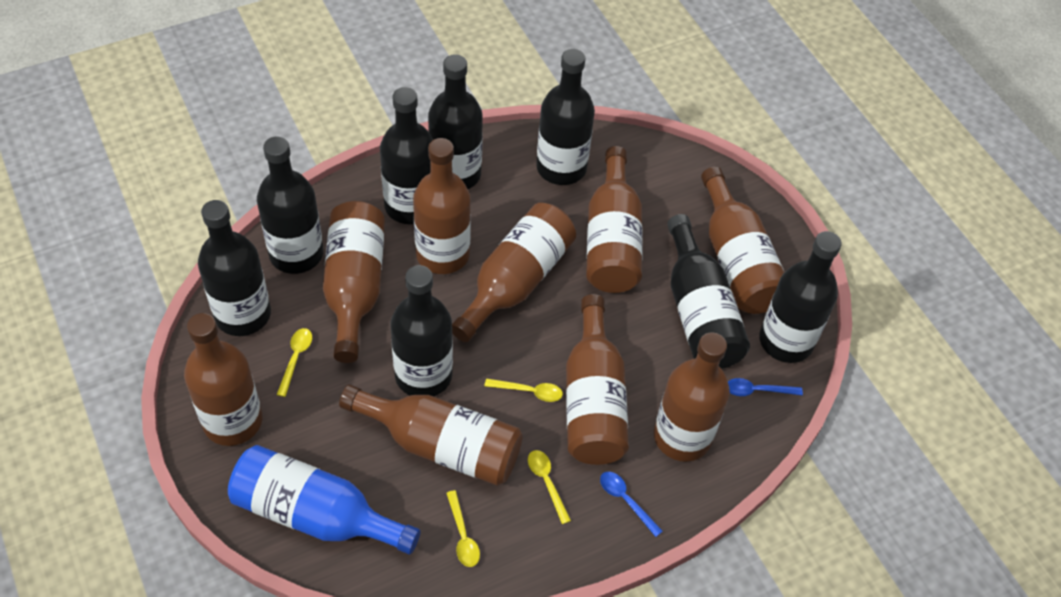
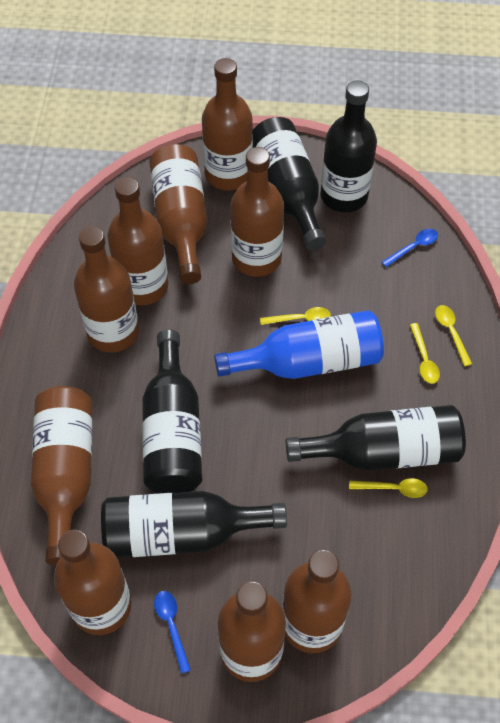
black bottle: 8 -> 5

